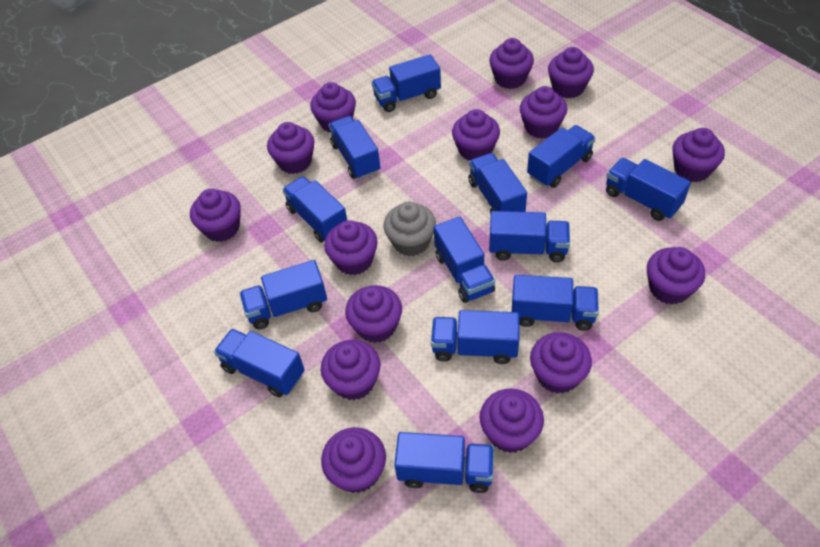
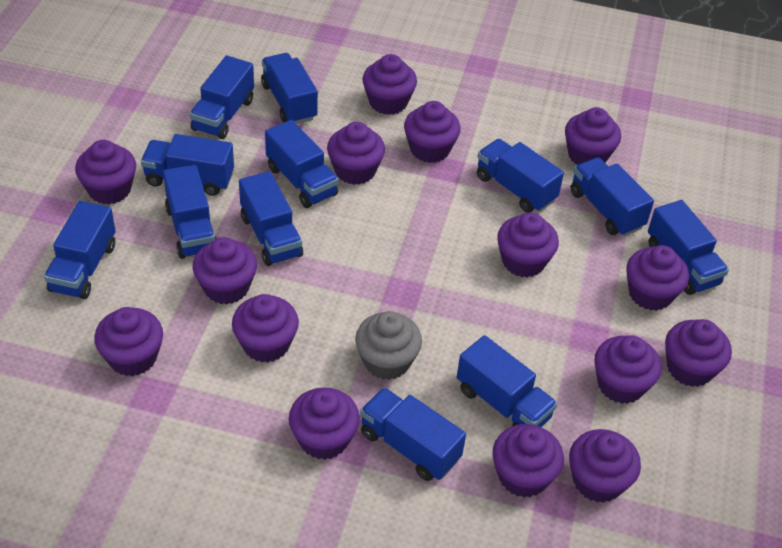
blue truck: 13 -> 12

